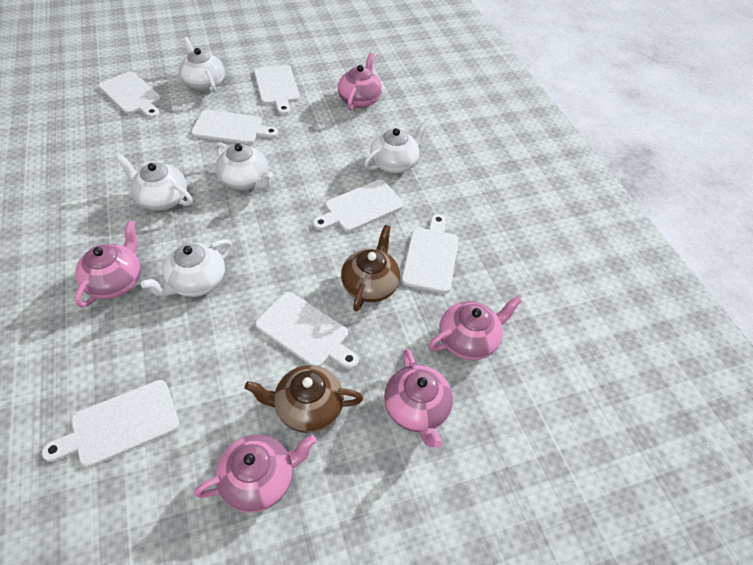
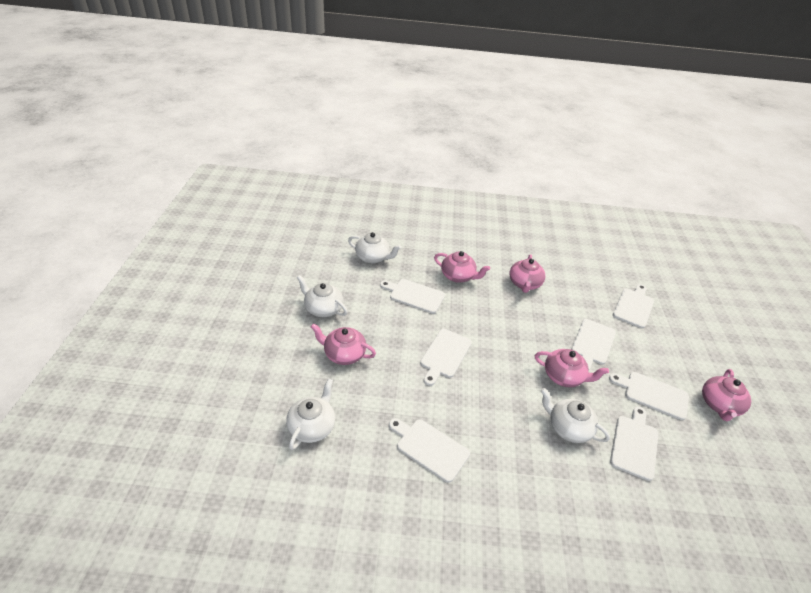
brown teapot: 2 -> 0
white teapot: 5 -> 4

